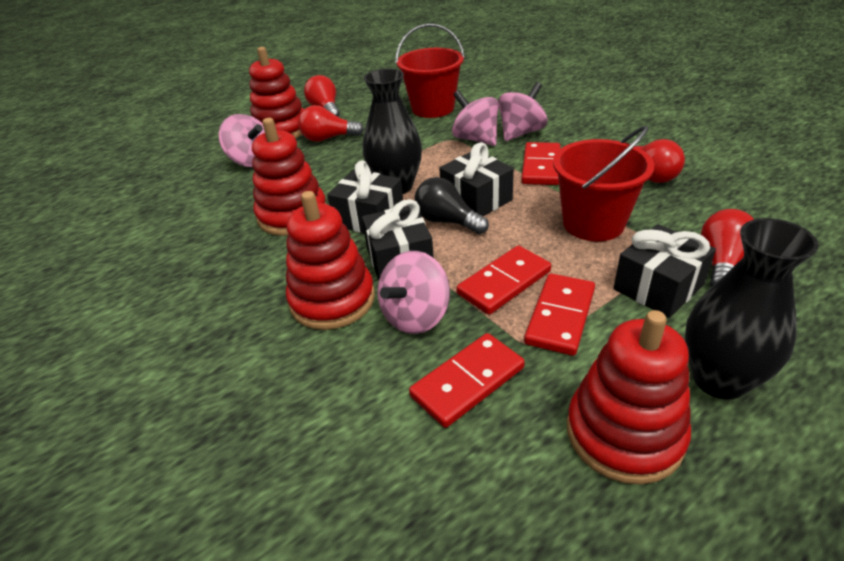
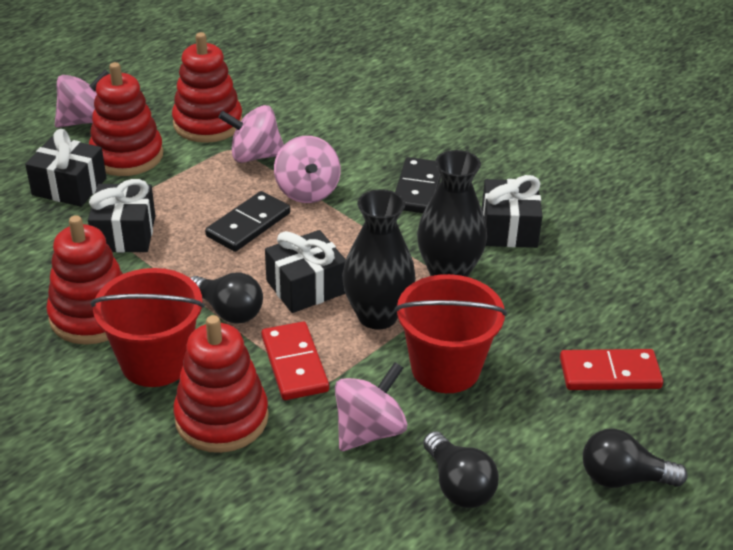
black domino: 0 -> 2
black light bulb: 1 -> 3
red domino: 4 -> 2
red light bulb: 4 -> 0

